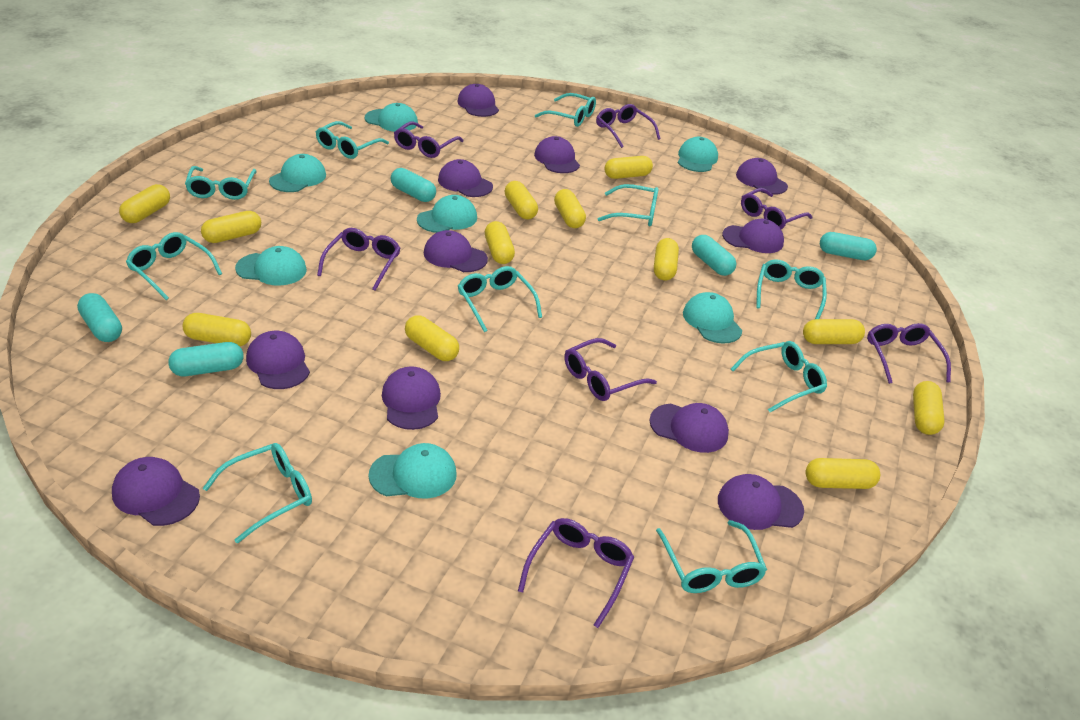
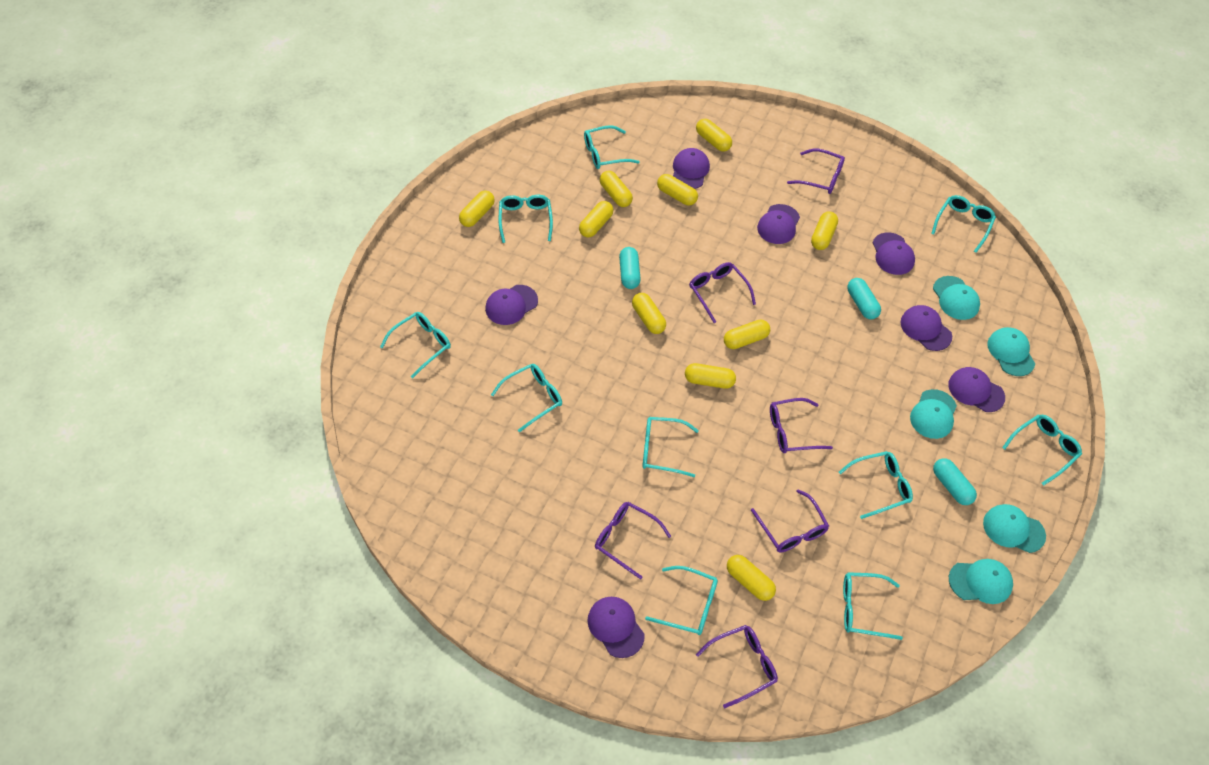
purple cap: 11 -> 7
purple glasses: 7 -> 6
turquoise cap: 7 -> 5
turquoise capsule: 5 -> 3
yellow capsule: 12 -> 10

